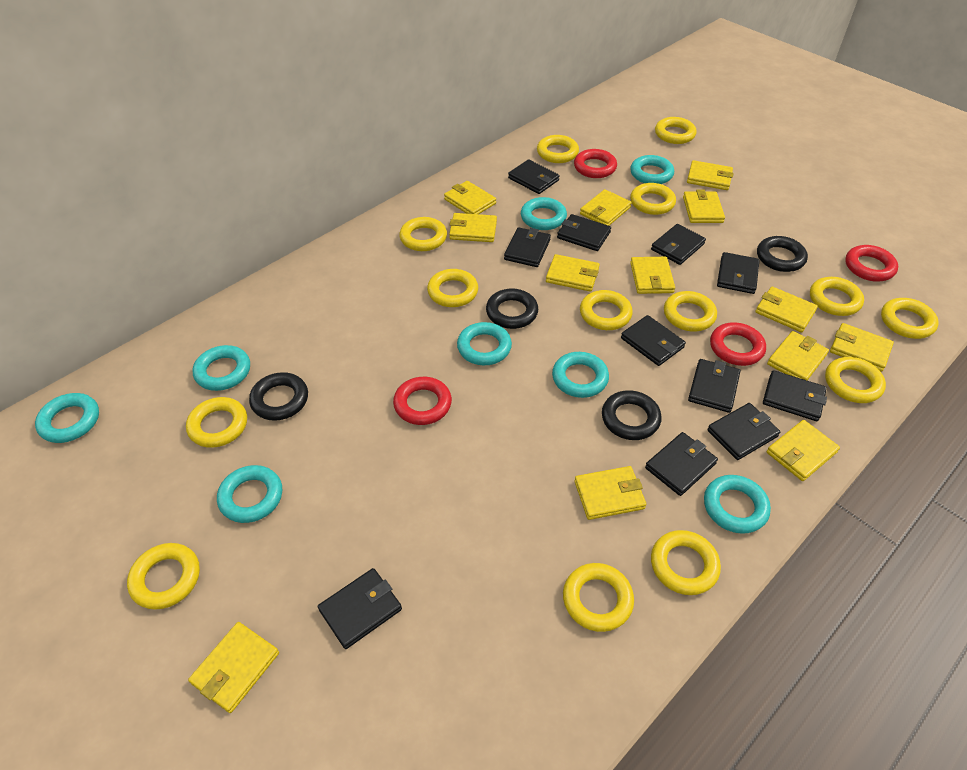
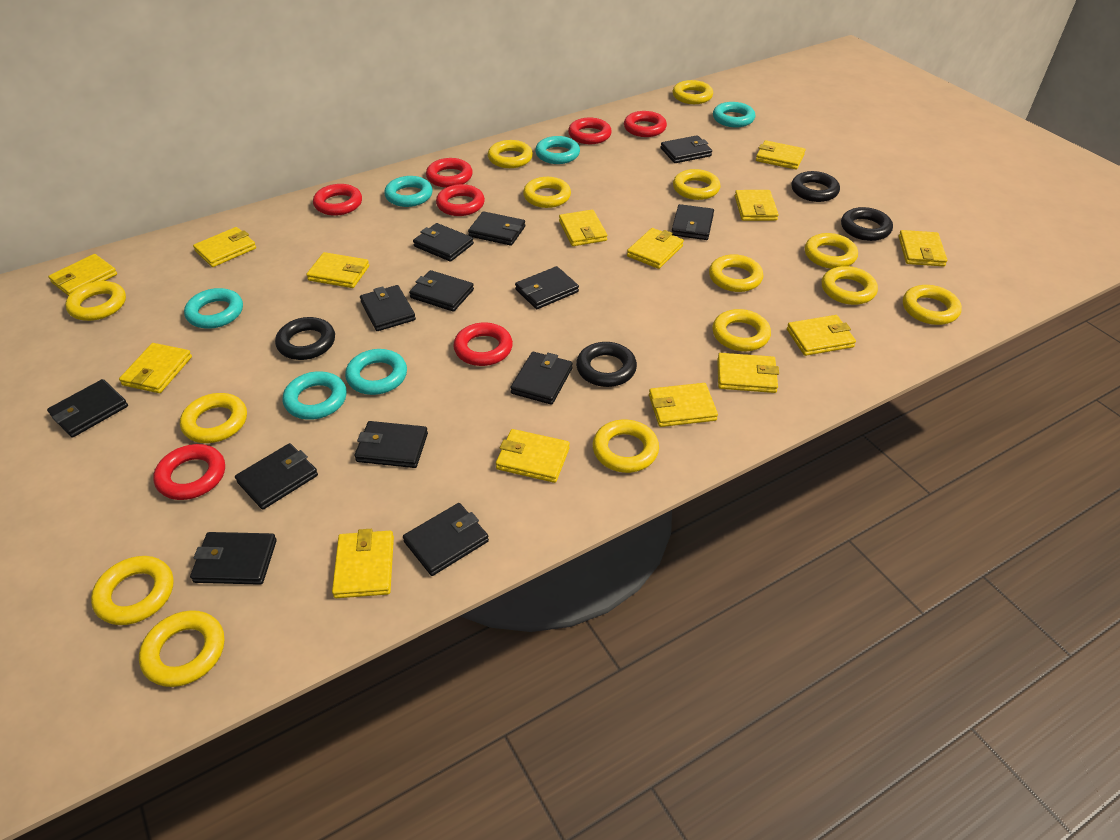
black wallet: 11 -> 13
red ring: 4 -> 7
turquoise ring: 8 -> 6
yellow wallet: 13 -> 14

